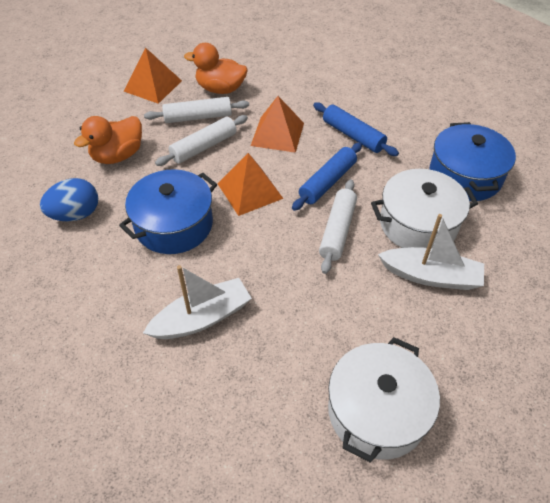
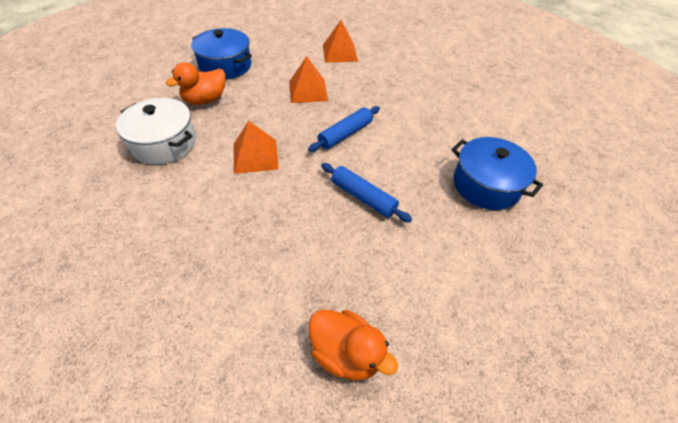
blue egg: 1 -> 0
white boat: 2 -> 0
white pot: 2 -> 1
white rolling pin: 3 -> 0

